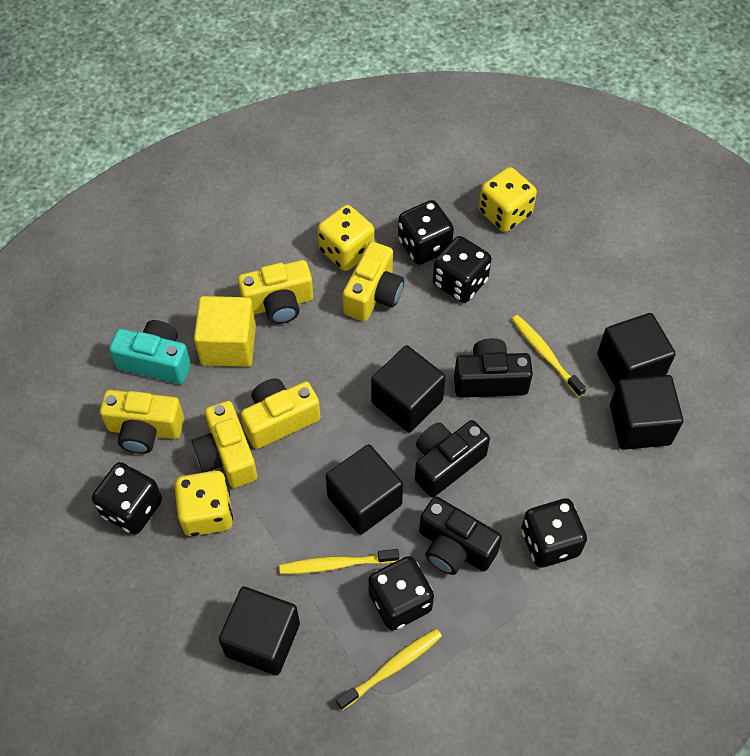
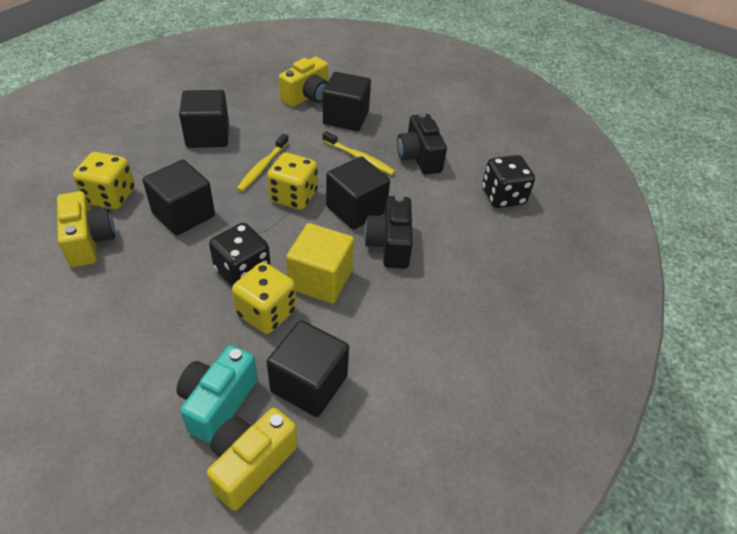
black camera: 3 -> 2
black dice: 5 -> 2
yellow camera: 5 -> 3
yellow toothbrush: 3 -> 2

